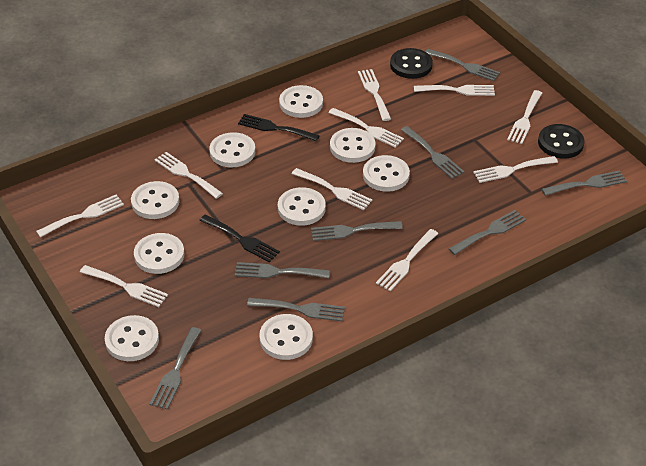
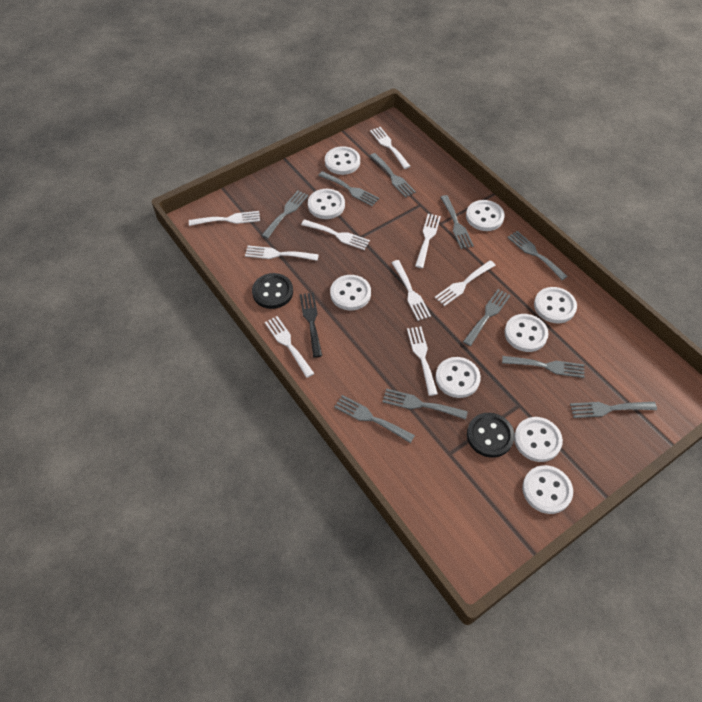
black fork: 2 -> 1
grey fork: 8 -> 10
white fork: 10 -> 9

